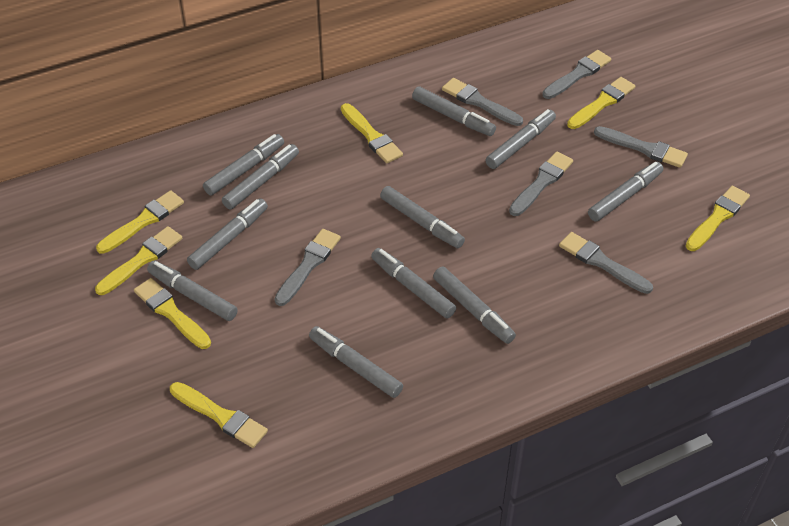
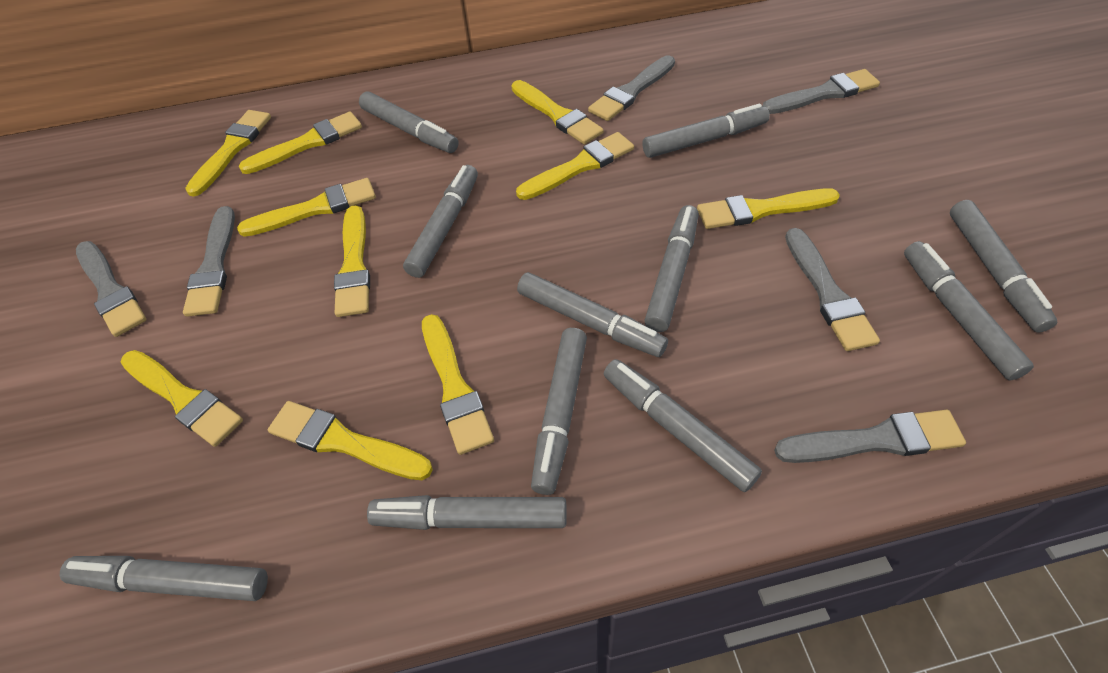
yellow brush: 7 -> 10

